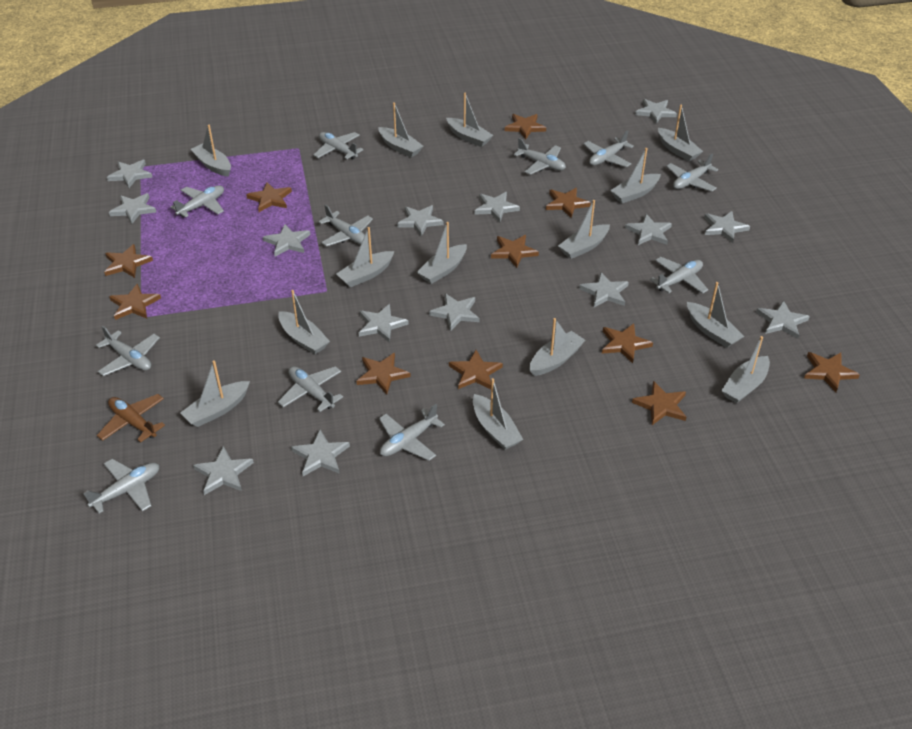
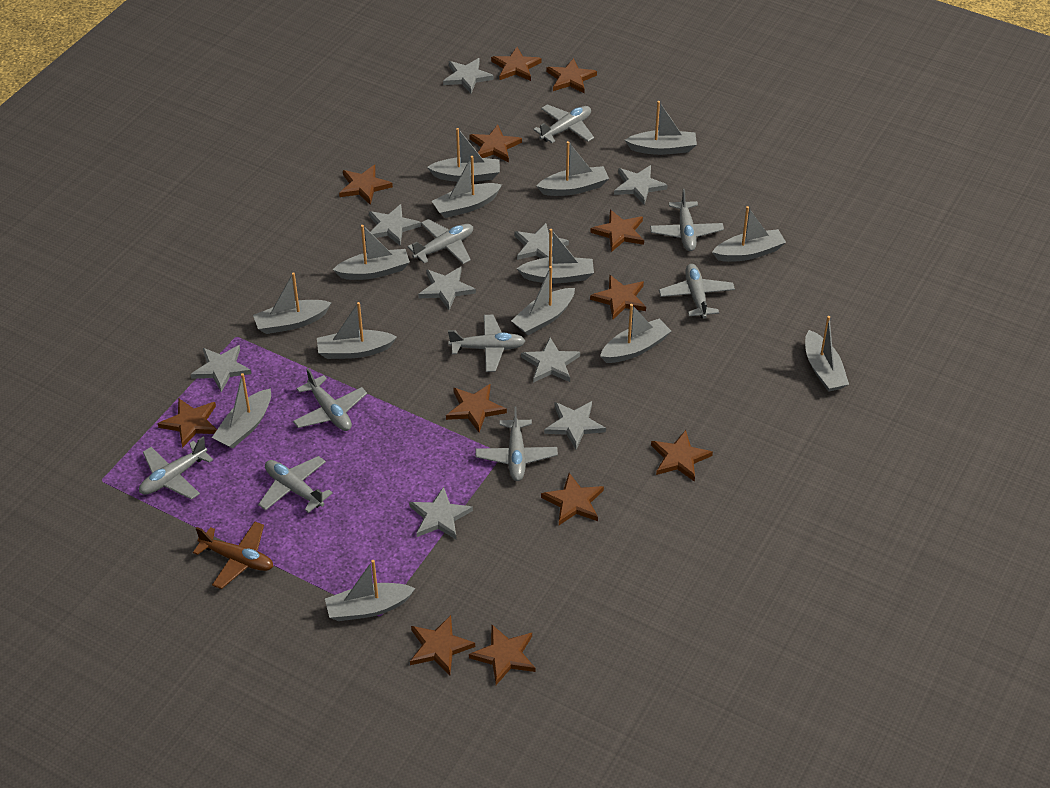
brown star: 11 -> 12
grey plane: 11 -> 9
grey star: 14 -> 9

